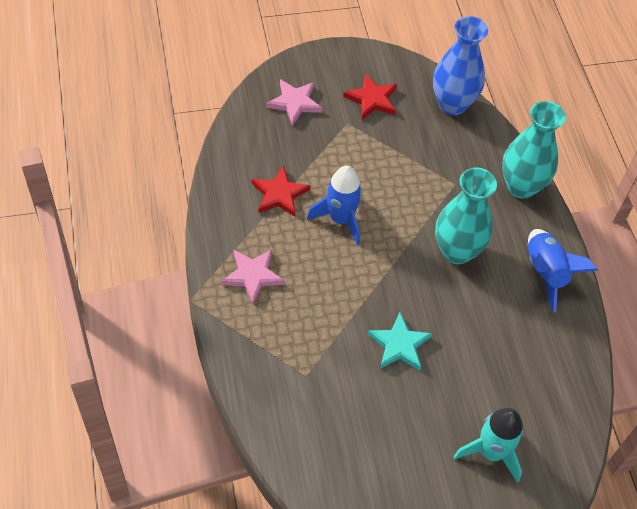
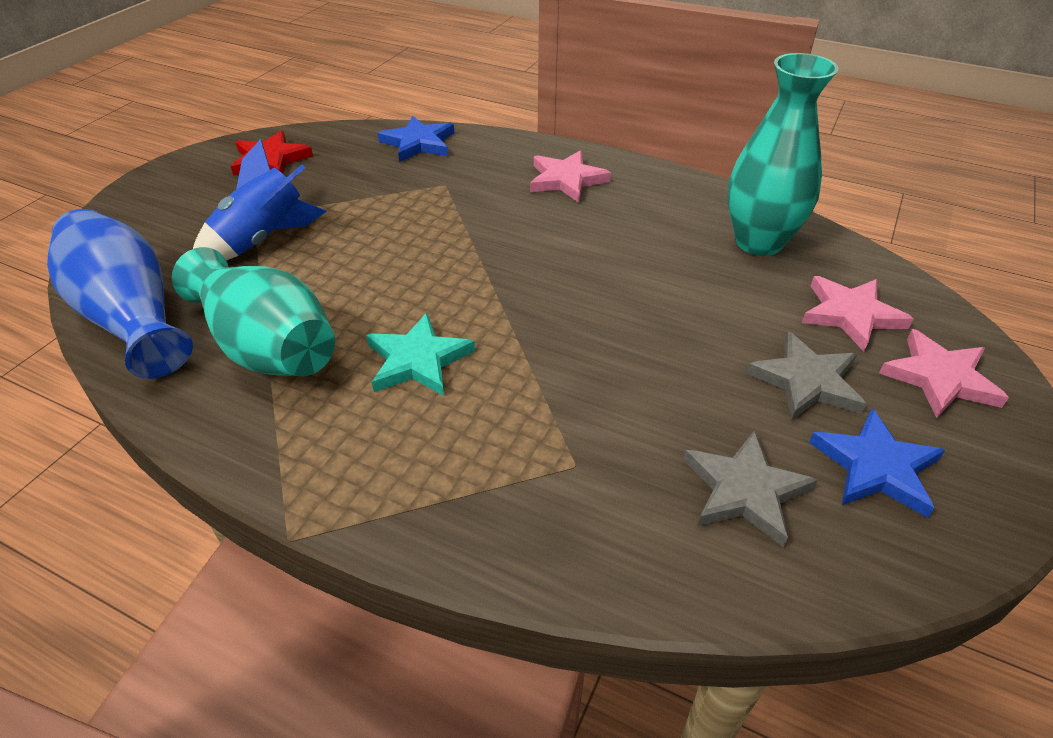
blue rocket: 2 -> 1
blue star: 0 -> 2
grey star: 0 -> 2
pink star: 2 -> 3
red star: 2 -> 1
turquoise rocket: 1 -> 0

